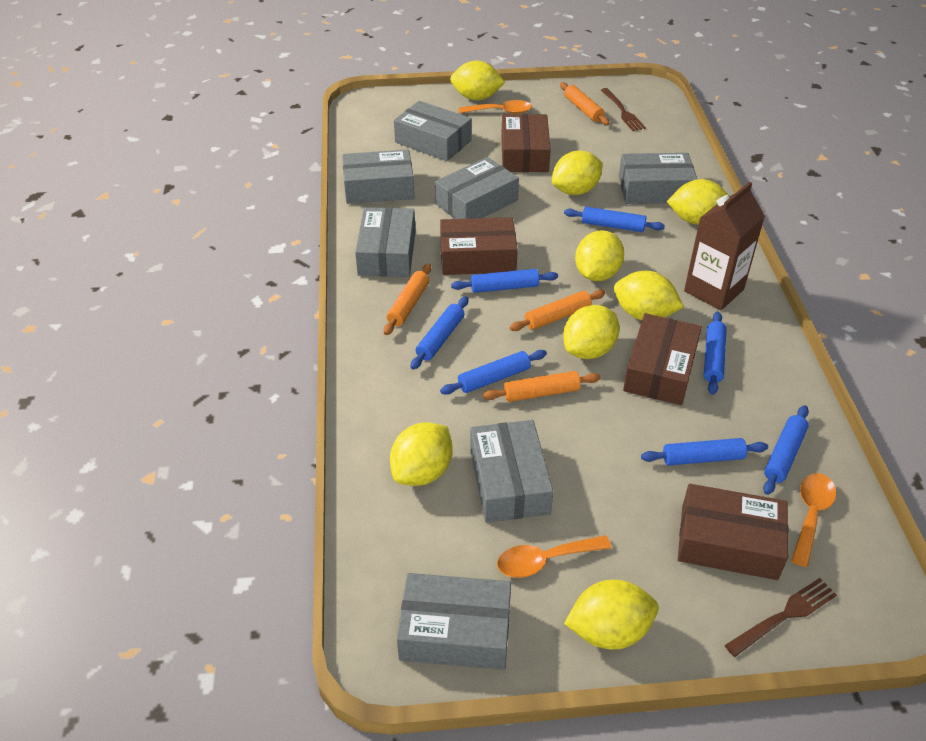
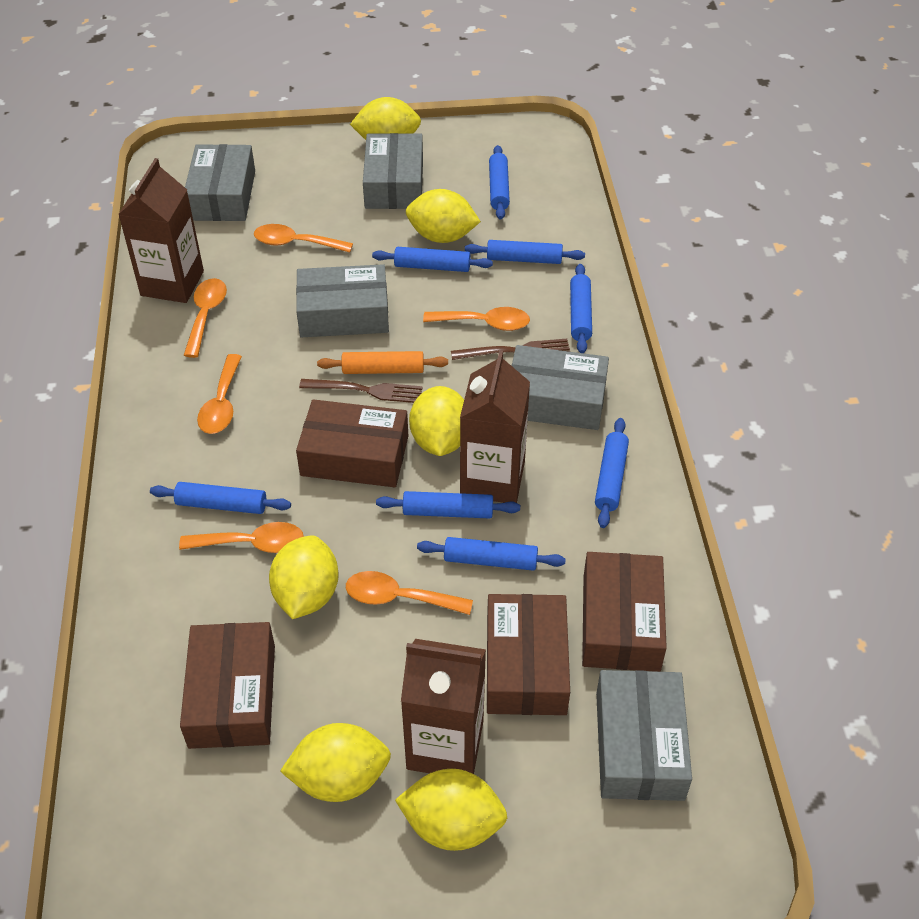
blue rolling pin: 7 -> 8
brown carton: 1 -> 3
grey box: 7 -> 5
orange rolling pin: 4 -> 1
orange spoon: 3 -> 6
yellow lemon: 8 -> 6

